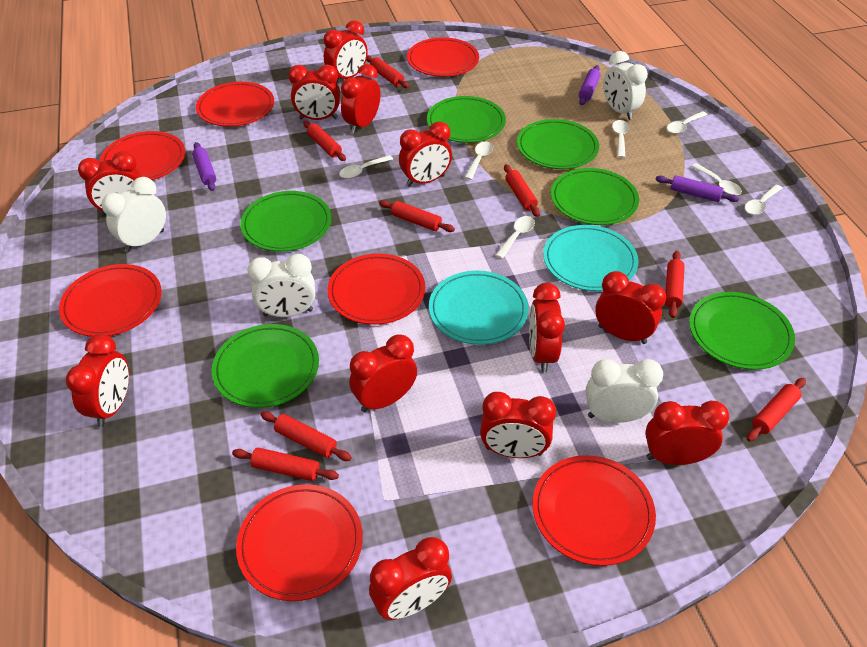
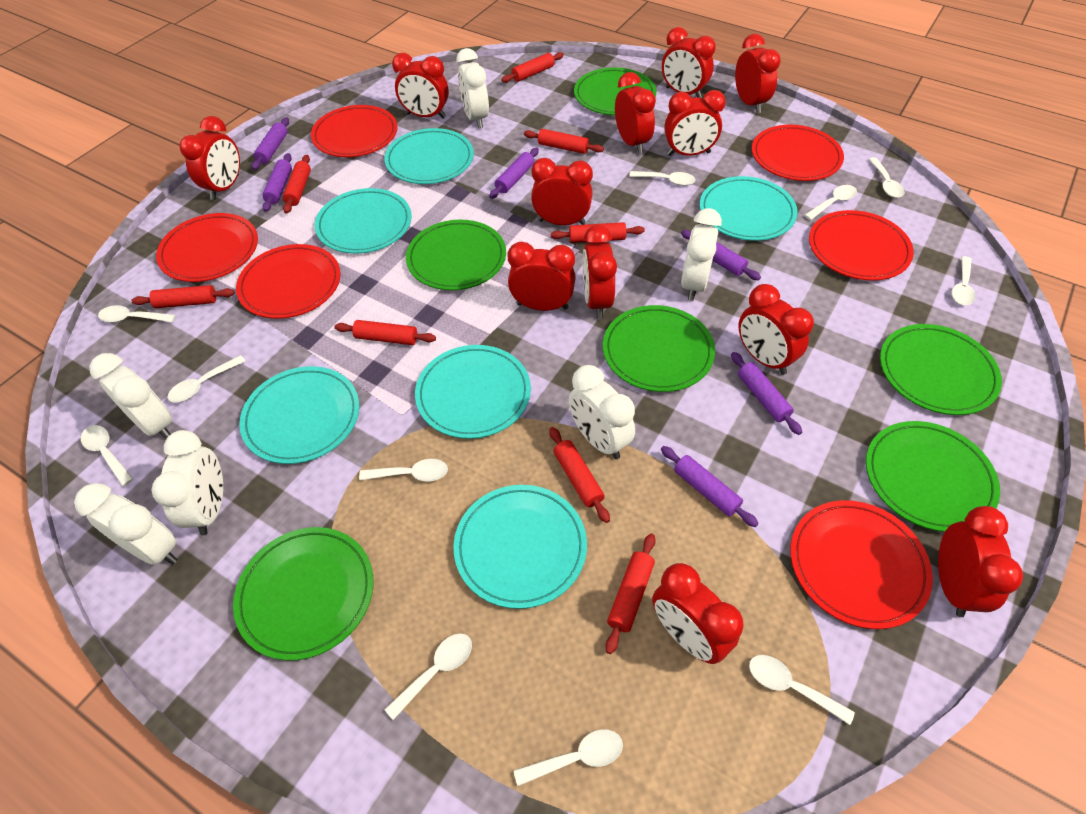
purple rolling pin: 3 -> 6
red plate: 7 -> 6
turquoise plate: 2 -> 6
white clock: 4 -> 6
white spoon: 7 -> 11

